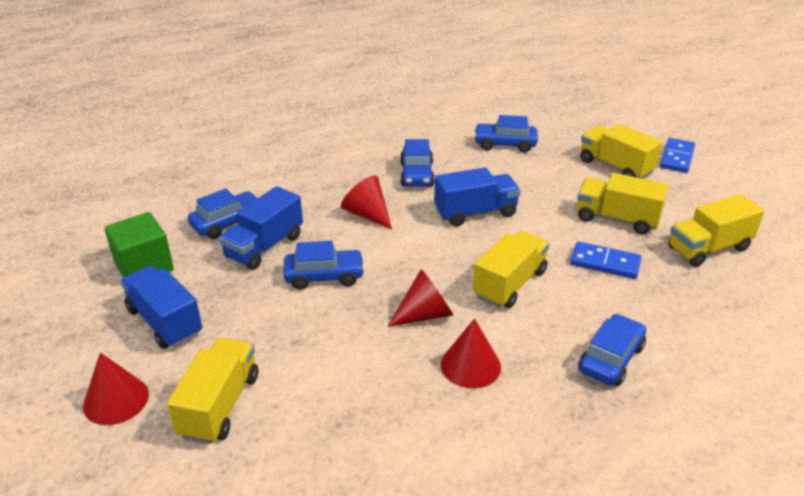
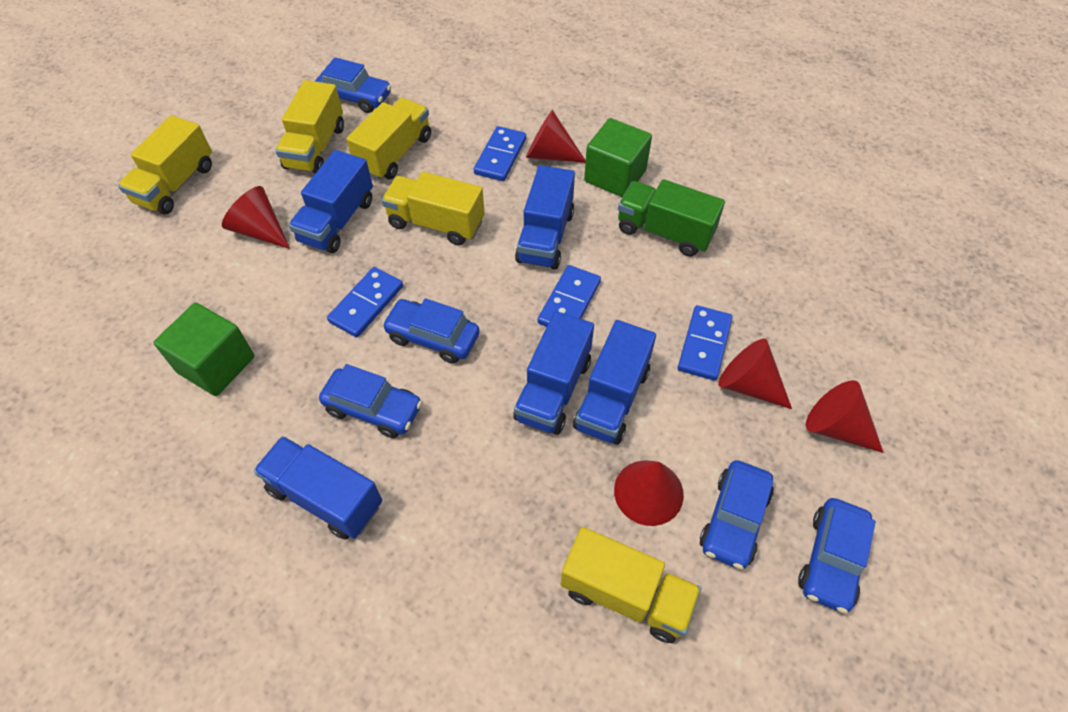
blue domino: 2 -> 4
blue truck: 3 -> 5
green cube: 1 -> 2
green truck: 0 -> 1
red cone: 4 -> 5

